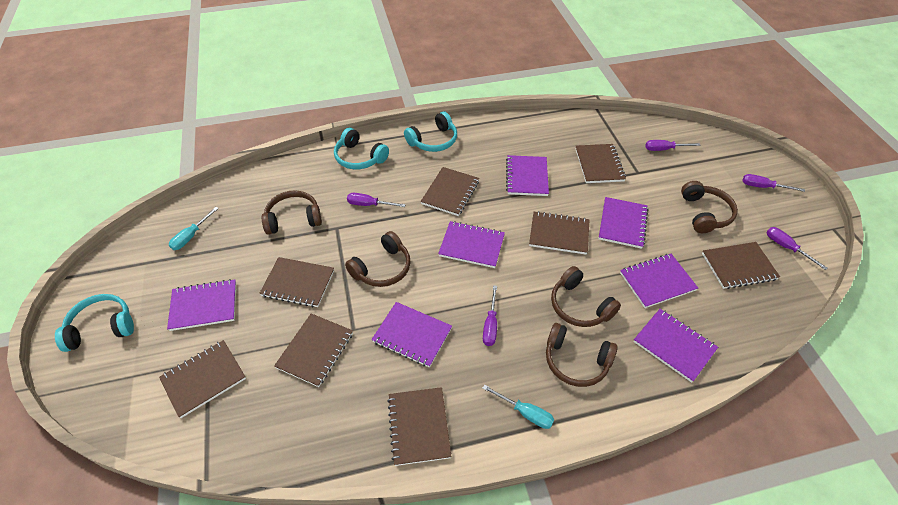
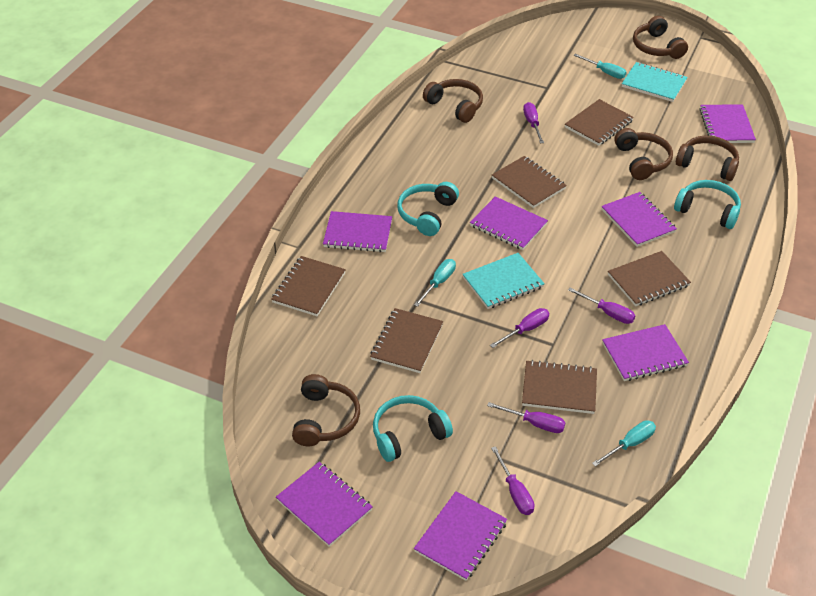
brown notebook: 8 -> 6
turquoise notebook: 0 -> 2
turquoise screwdriver: 2 -> 3

